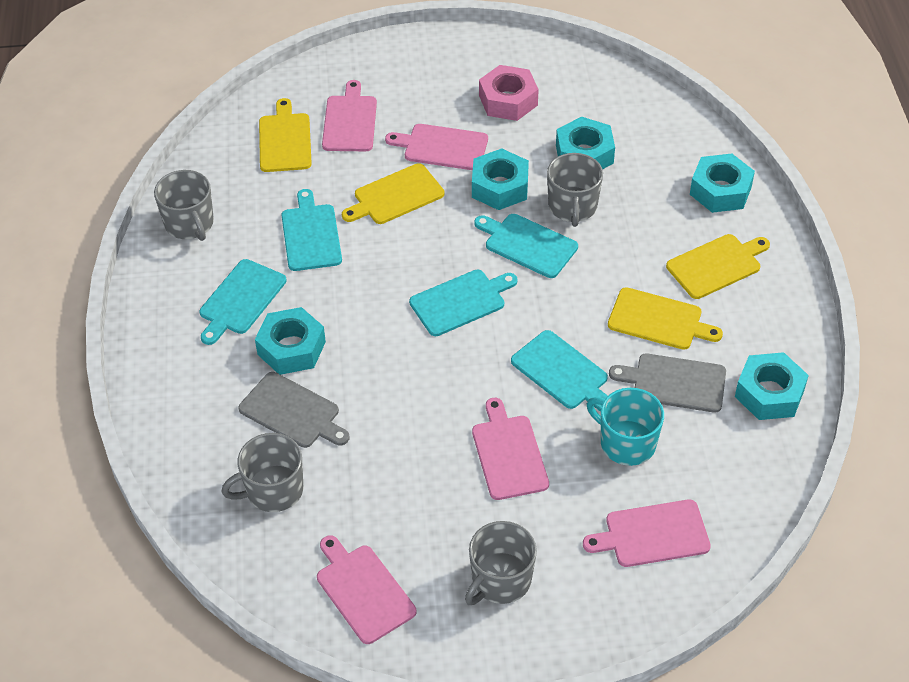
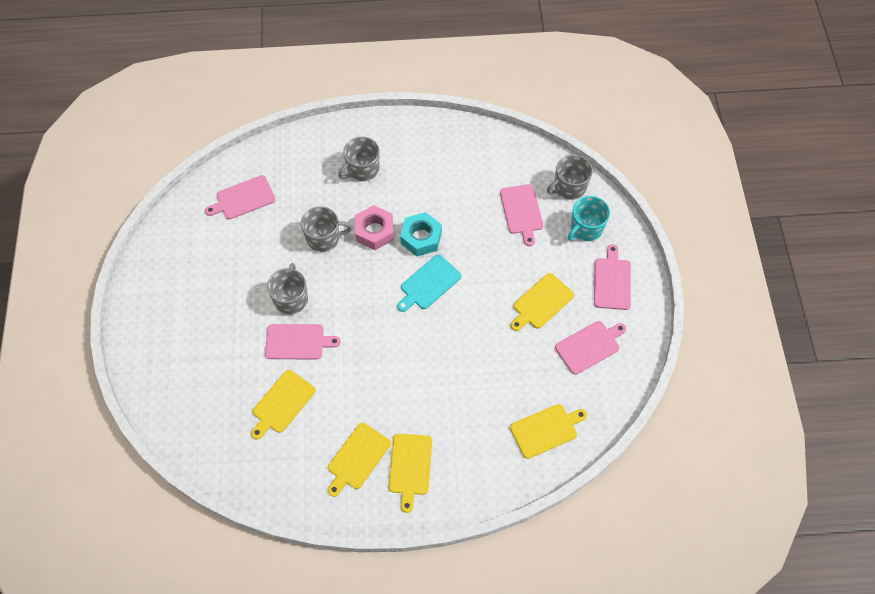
grey cutting board: 2 -> 0
turquoise cutting board: 5 -> 1
turquoise nut: 5 -> 1
yellow cutting board: 4 -> 5

